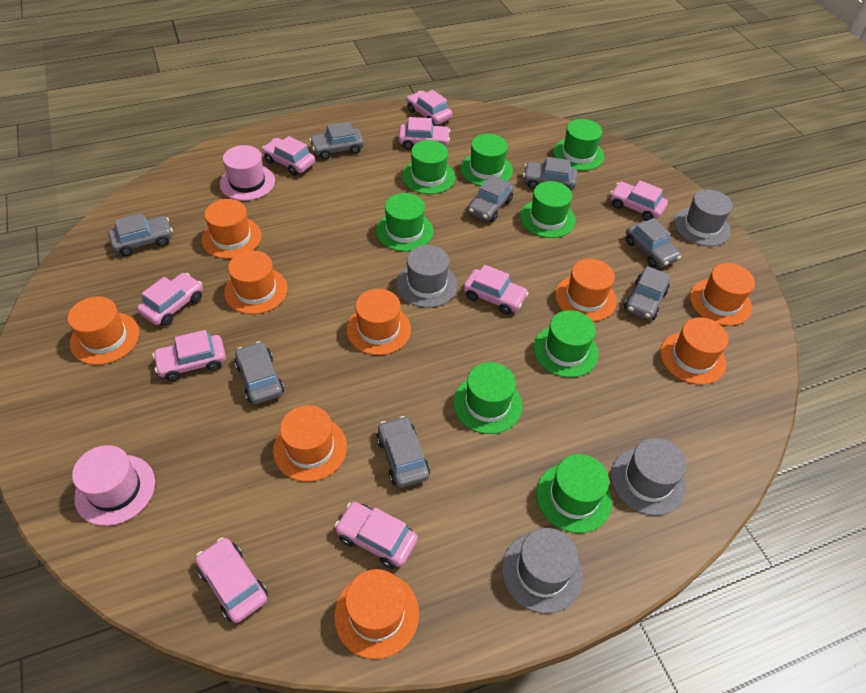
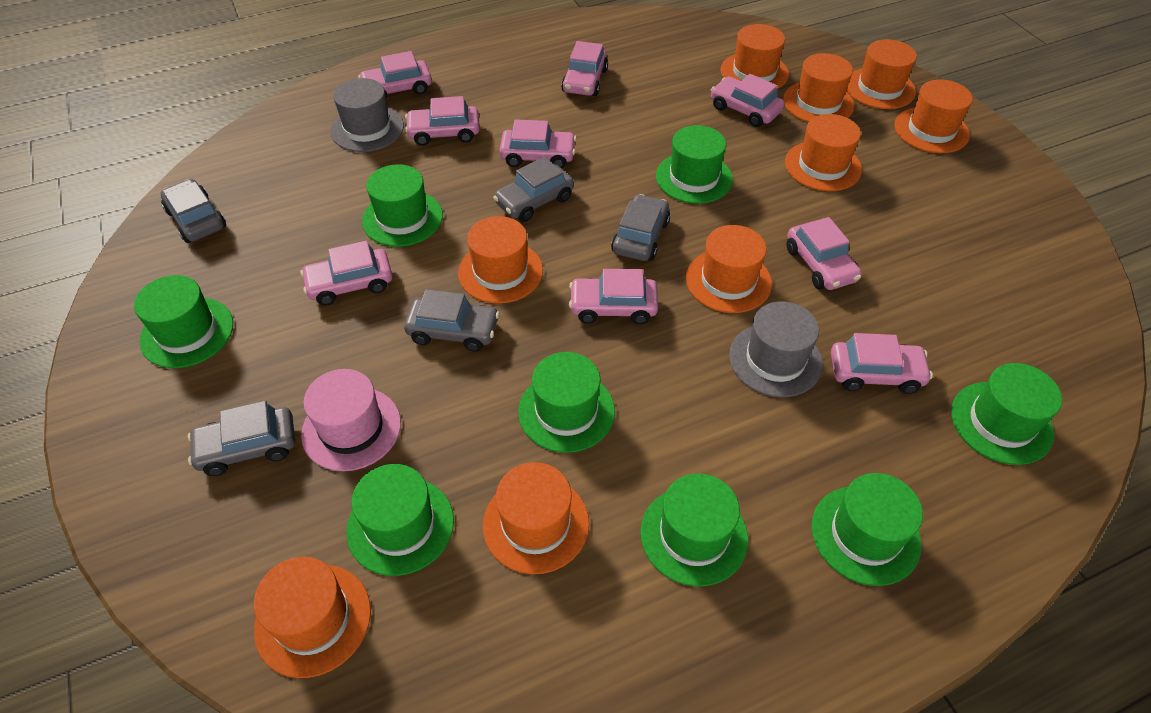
grey car: 8 -> 5
grey hat: 4 -> 2
pink hat: 2 -> 1

